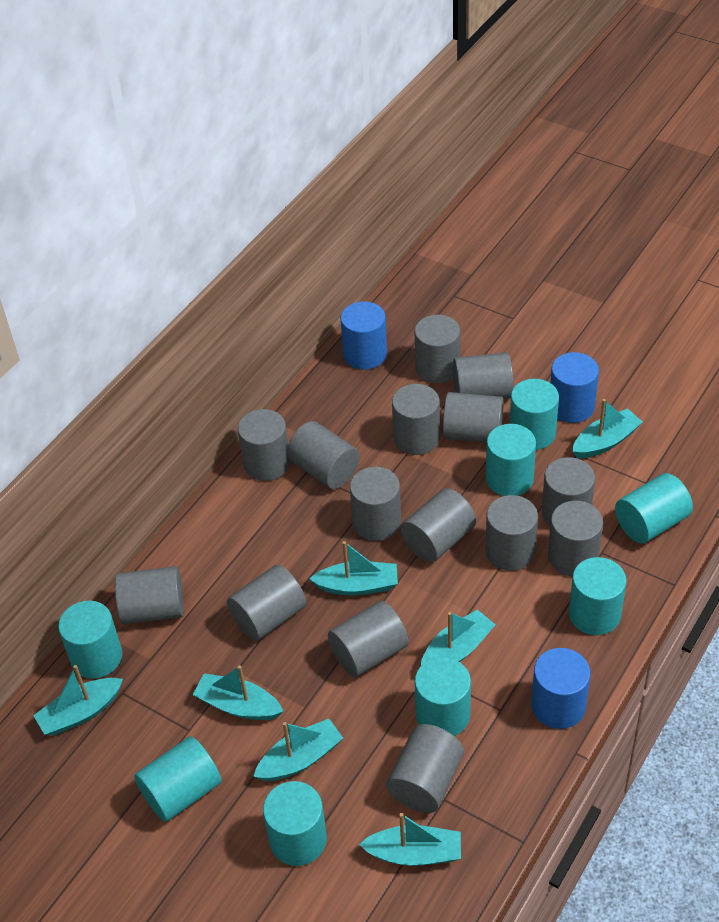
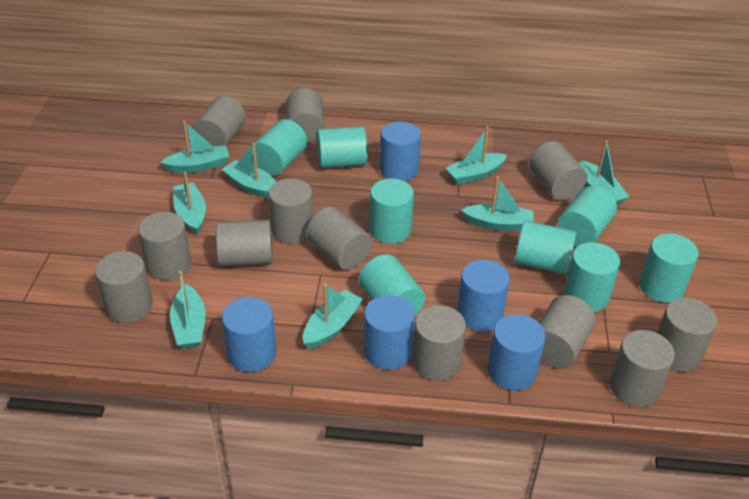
blue cylinder: 3 -> 5
grey cylinder: 15 -> 12
turquoise boat: 7 -> 8

